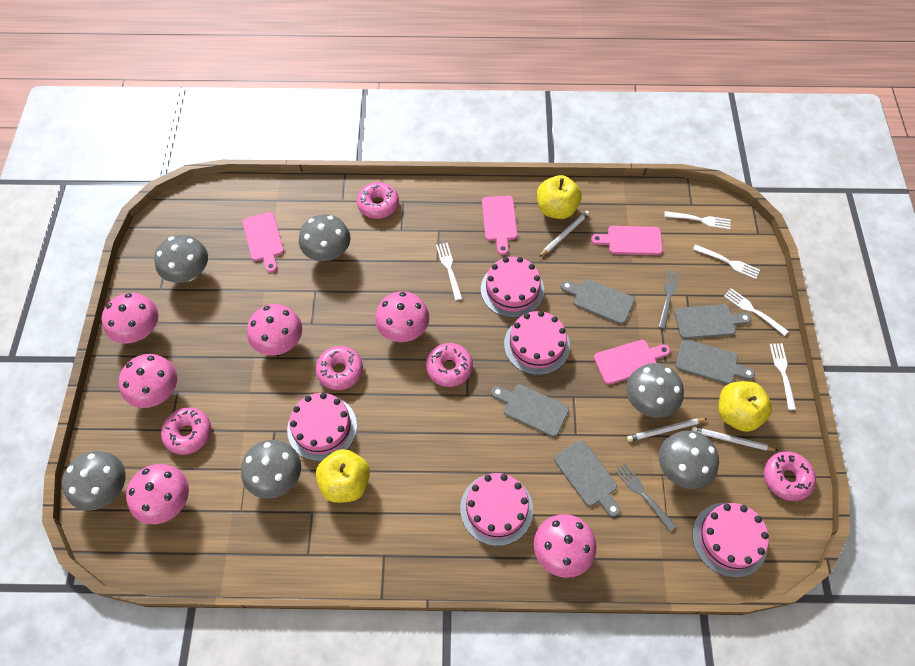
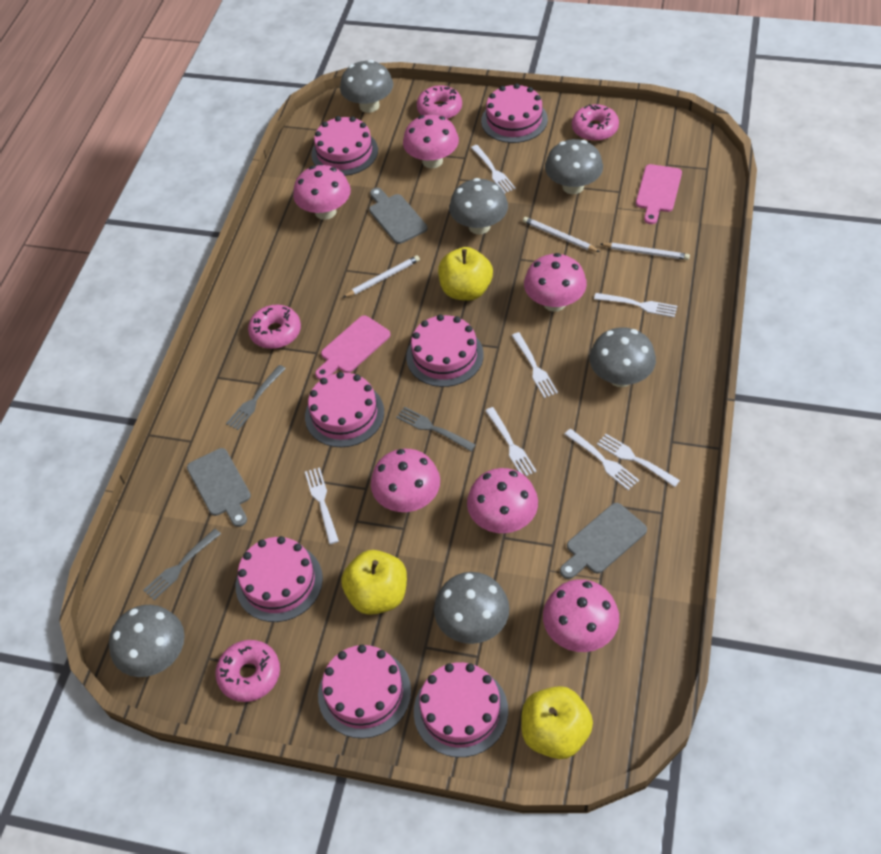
grey cutting board: 5 -> 3
grey fork: 2 -> 3
pink cake: 5 -> 7
pink cutting board: 4 -> 2
pink donut: 5 -> 4
white fork: 5 -> 7

